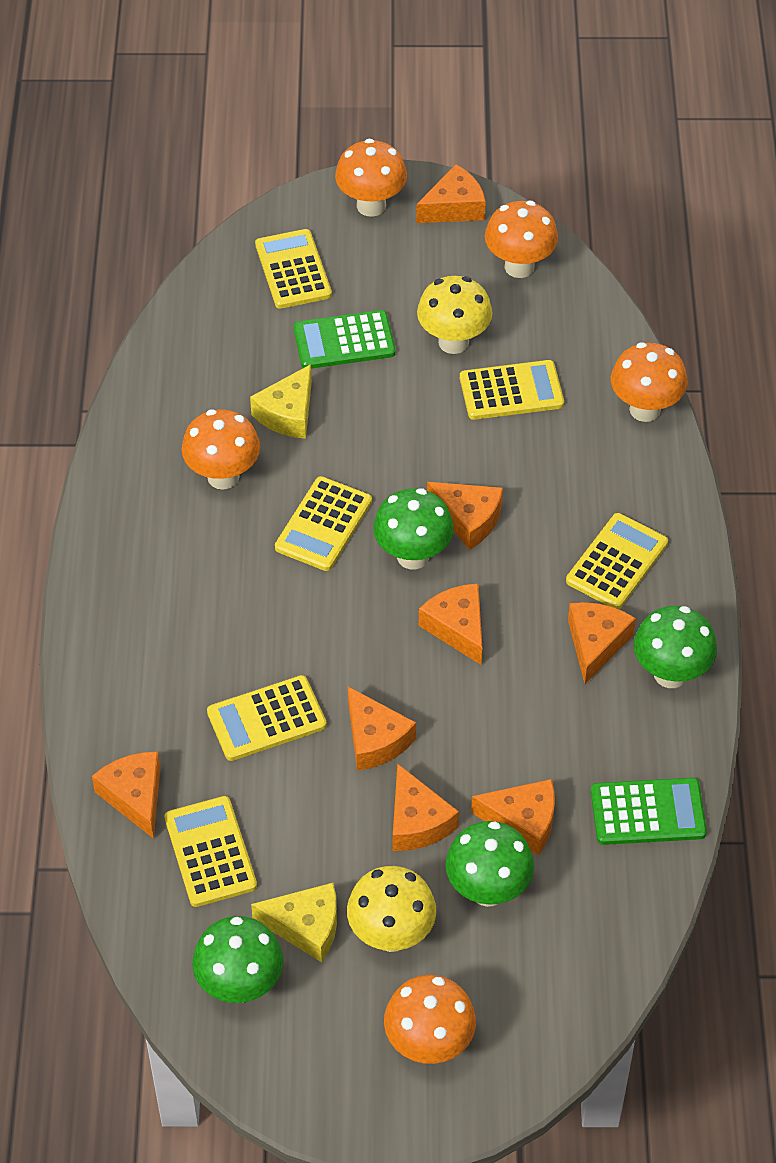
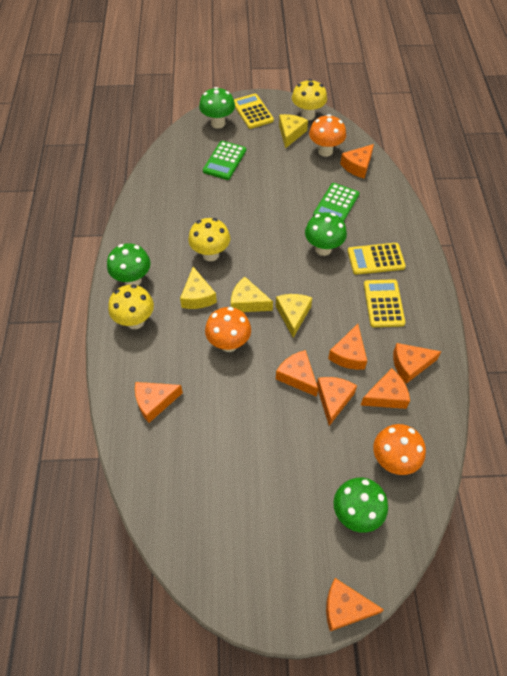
orange mushroom: 5 -> 3
yellow calculator: 6 -> 3
yellow cheese: 2 -> 4
yellow mushroom: 2 -> 3

